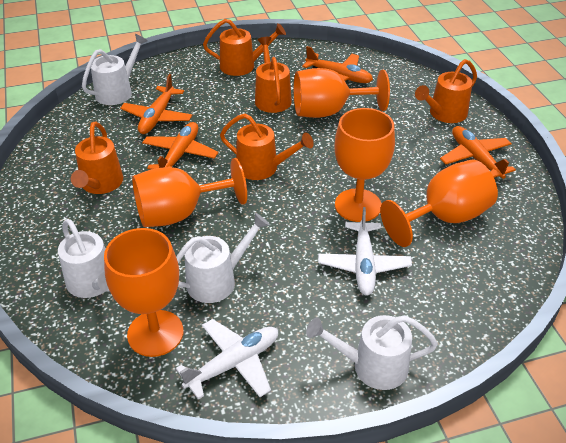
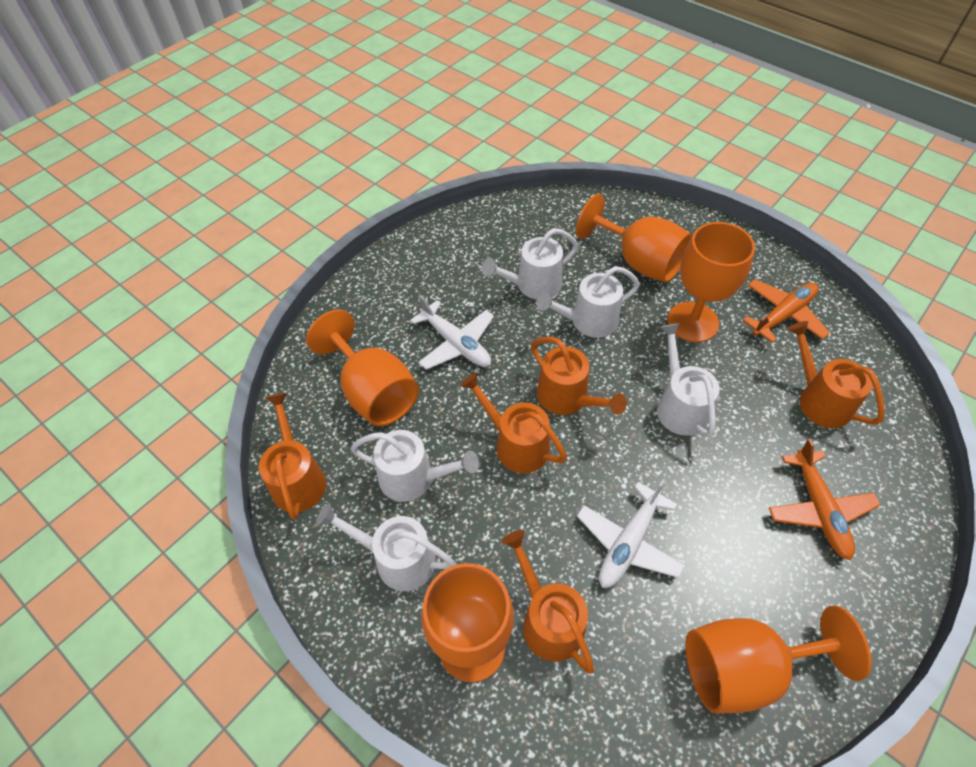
orange plane: 4 -> 2
white watering can: 4 -> 5

